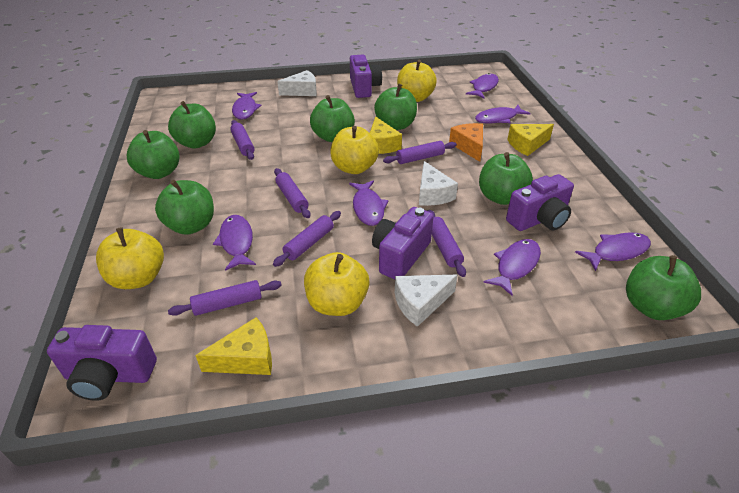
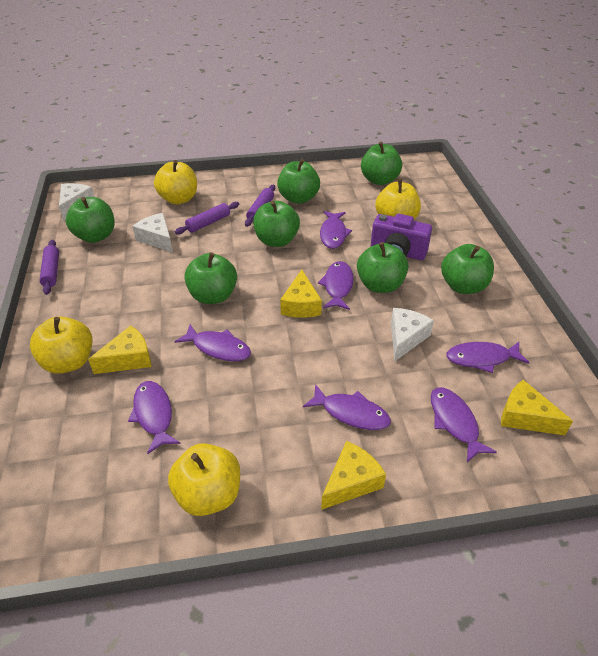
orange cheese: 1 -> 0
purple camera: 4 -> 1
purple rolling pin: 6 -> 3
yellow cheese: 3 -> 4

